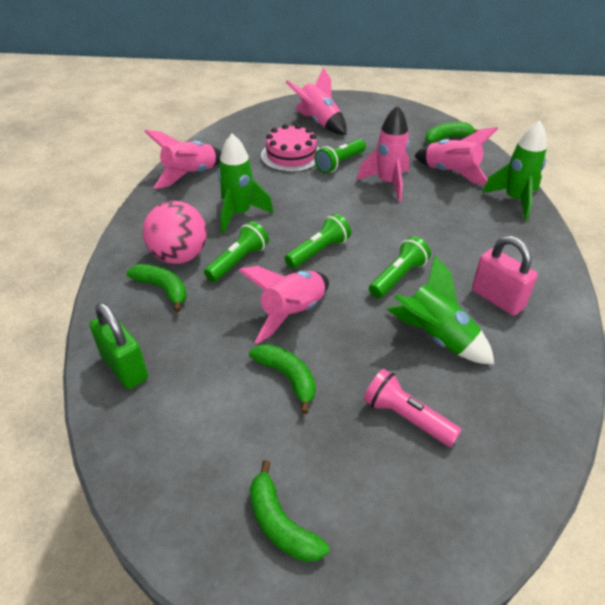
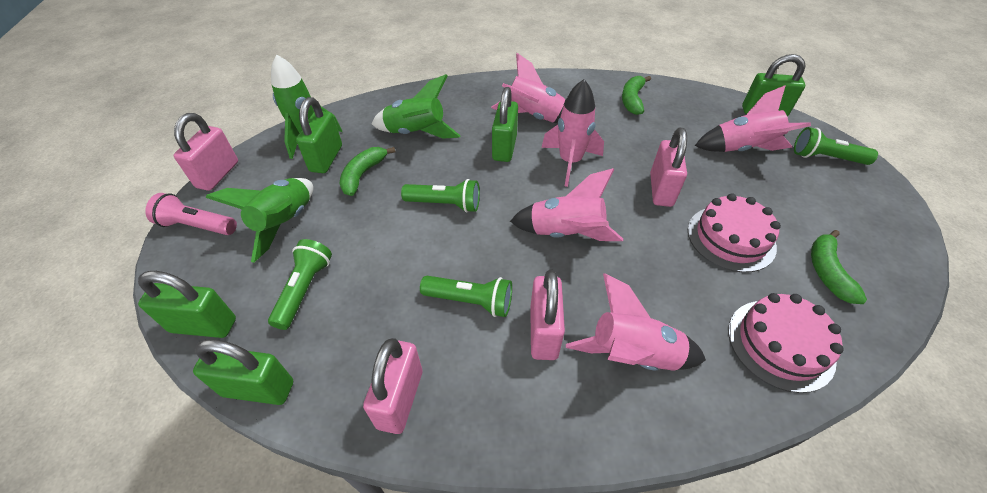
green banana: 4 -> 3
green padlock: 1 -> 5
pink ball: 1 -> 0
pink cake: 1 -> 2
pink padlock: 1 -> 4

